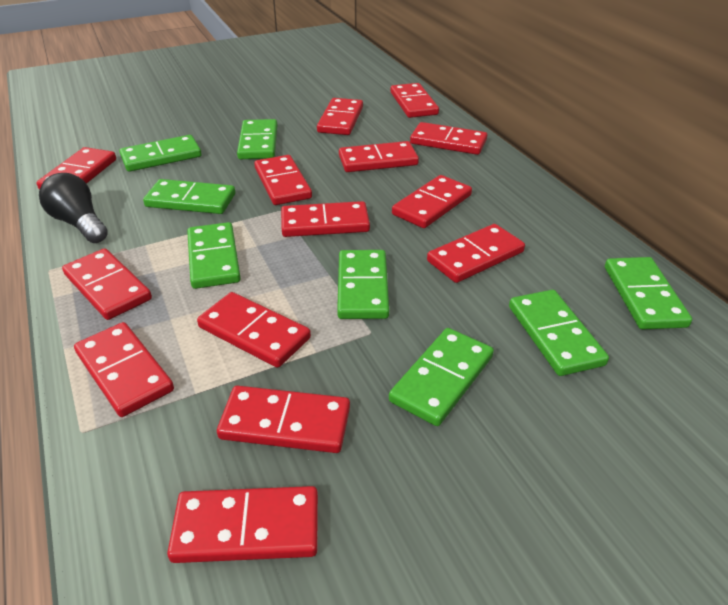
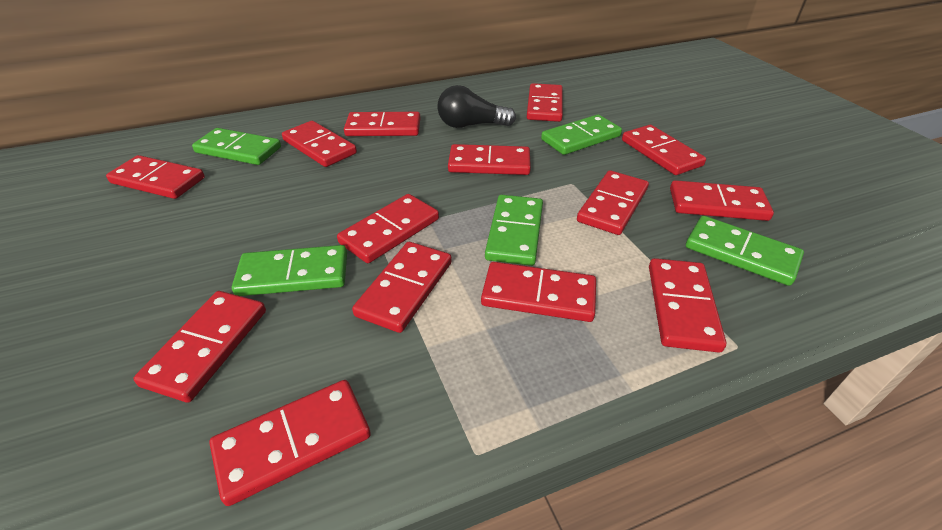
green domino: 8 -> 5

